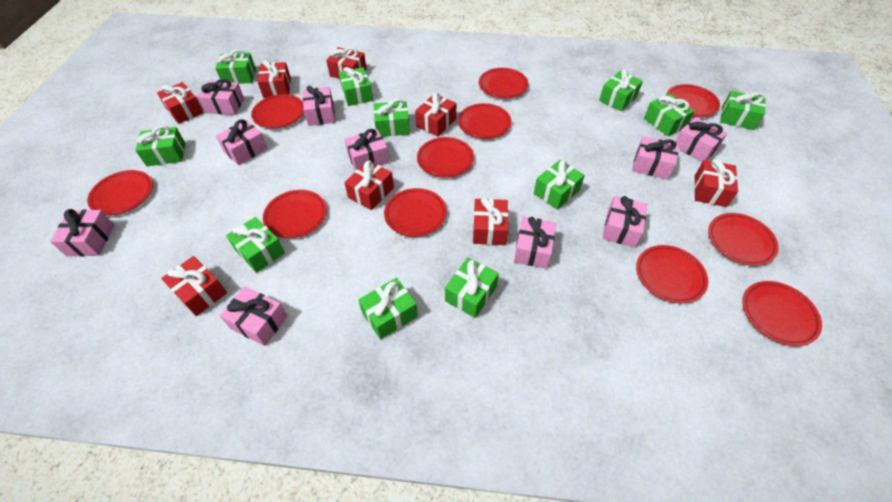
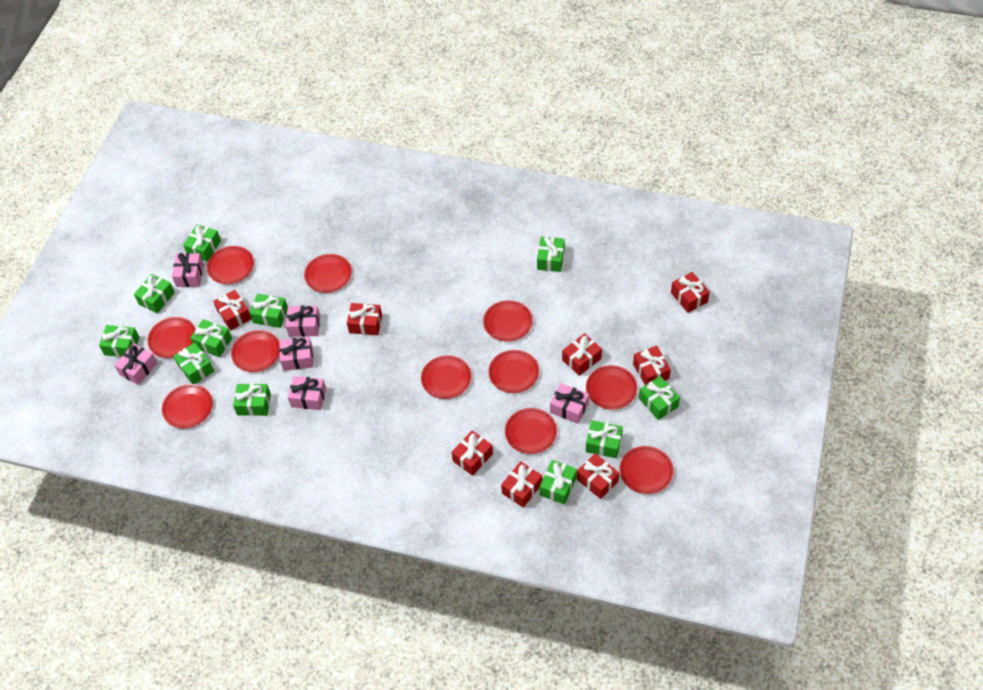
pink gift: 10 -> 6

